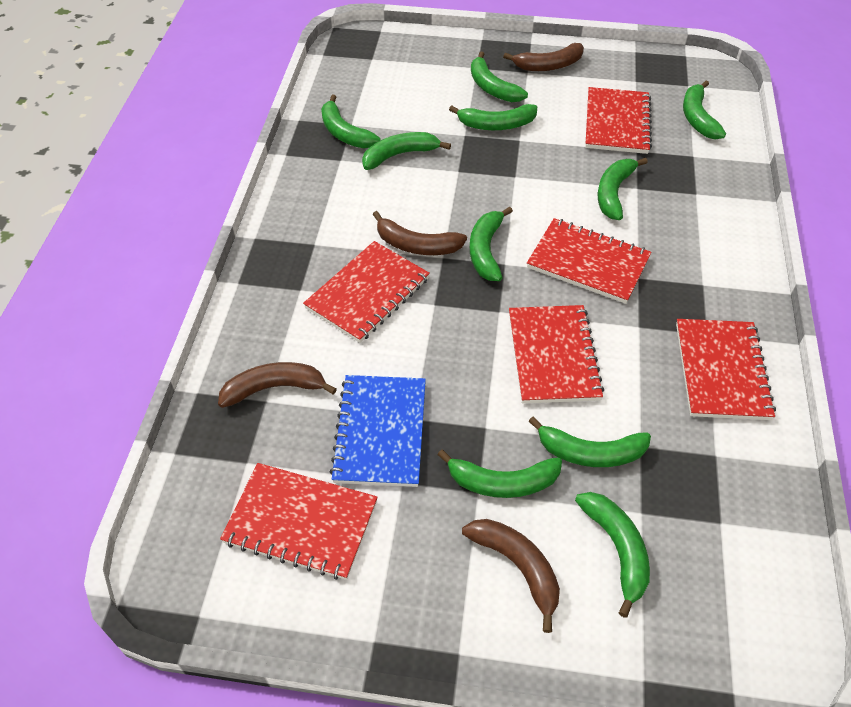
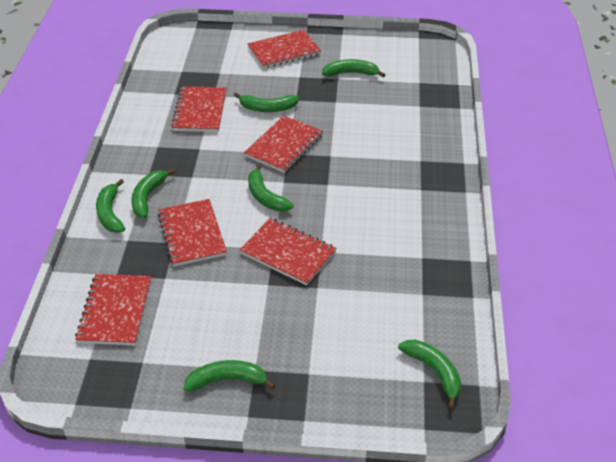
blue notebook: 1 -> 0
brown banana: 4 -> 0
green banana: 10 -> 7

